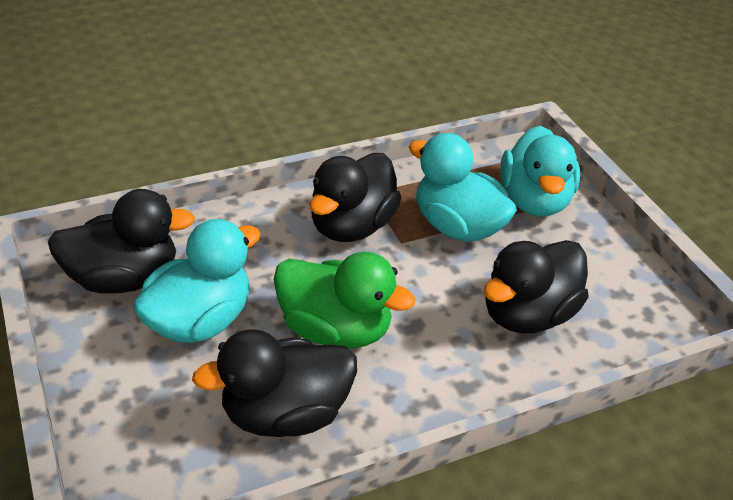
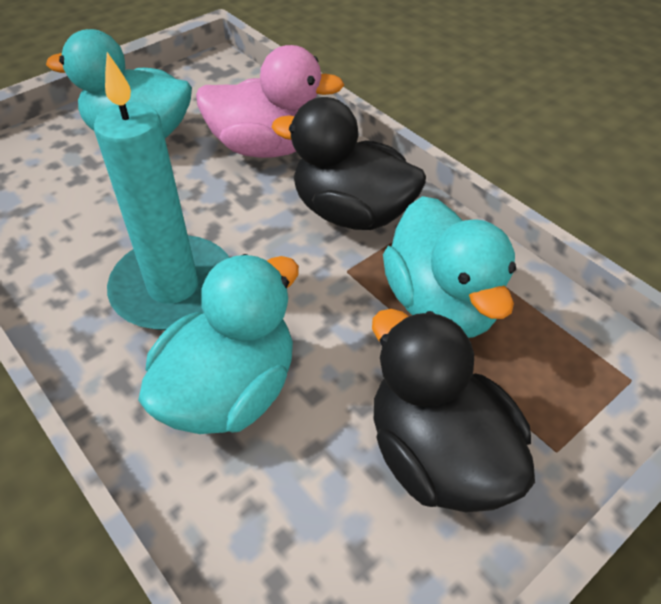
black duck: 4 -> 2
green duck: 1 -> 0
pink duck: 0 -> 1
turquoise candle: 0 -> 1

